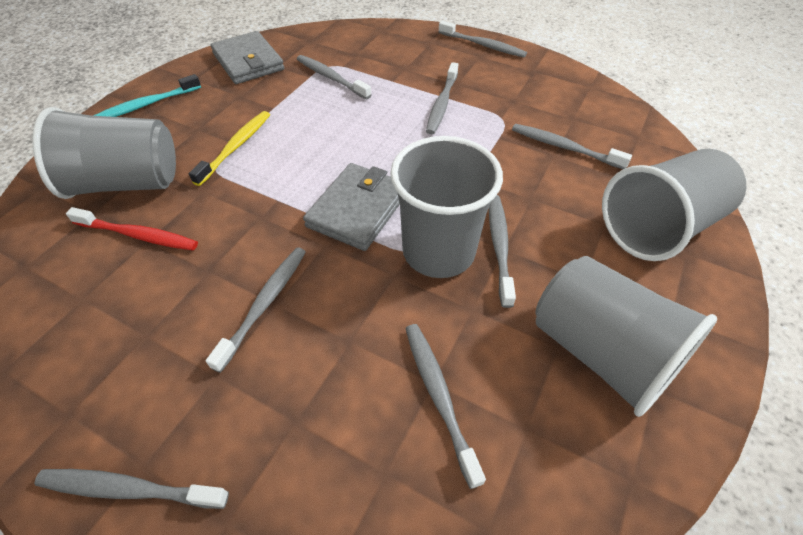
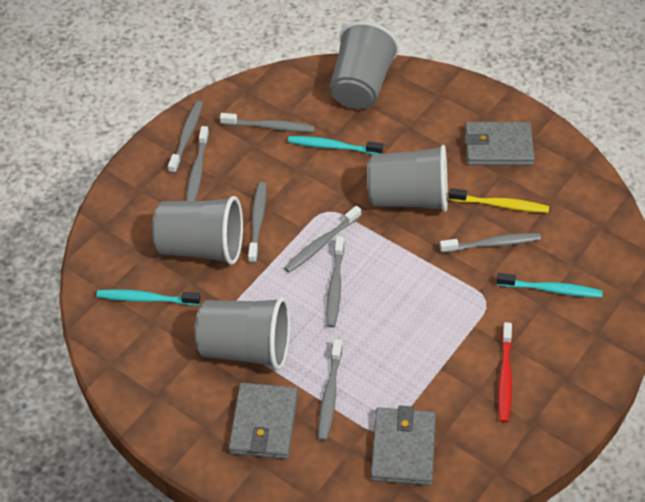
grey wallet: 2 -> 3
turquoise toothbrush: 1 -> 3

